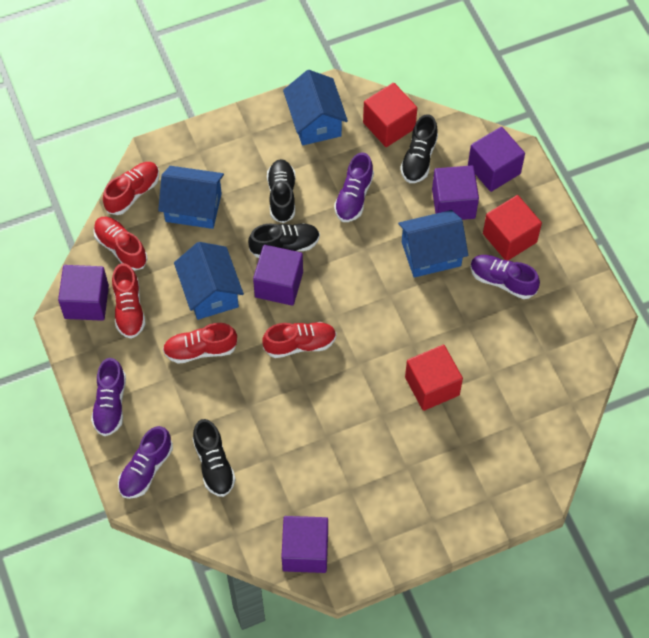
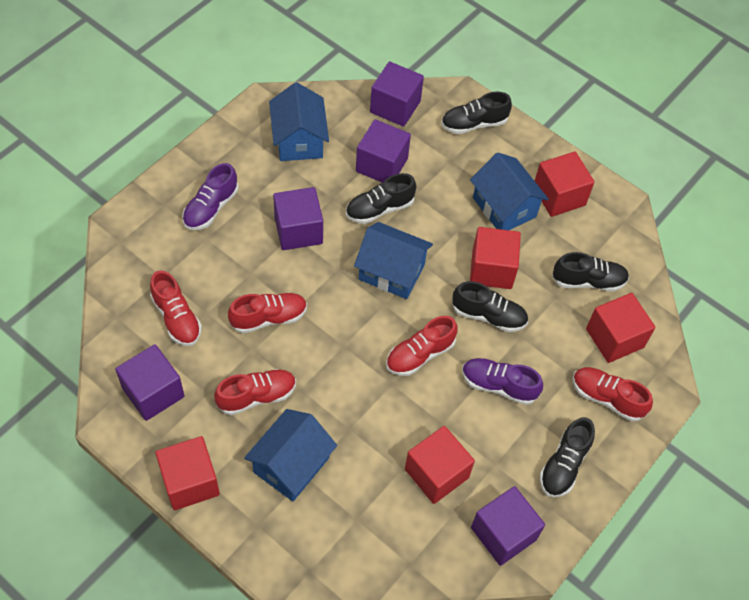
black shoe: 4 -> 5
purple shoe: 4 -> 2
red cube: 3 -> 5

